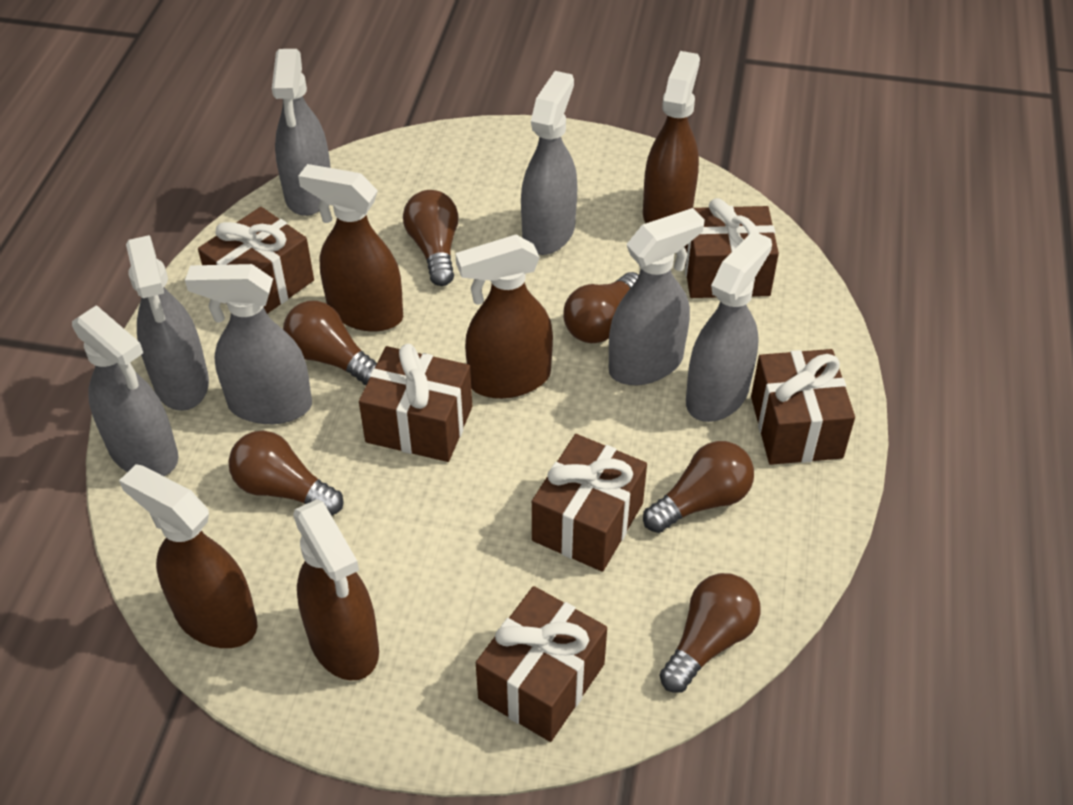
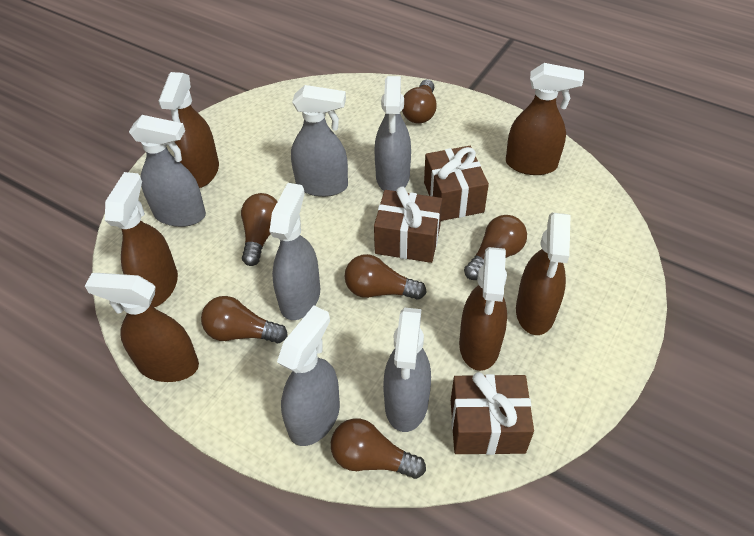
brown gift: 6 -> 3
brown spray bottle: 5 -> 6
grey spray bottle: 7 -> 6

